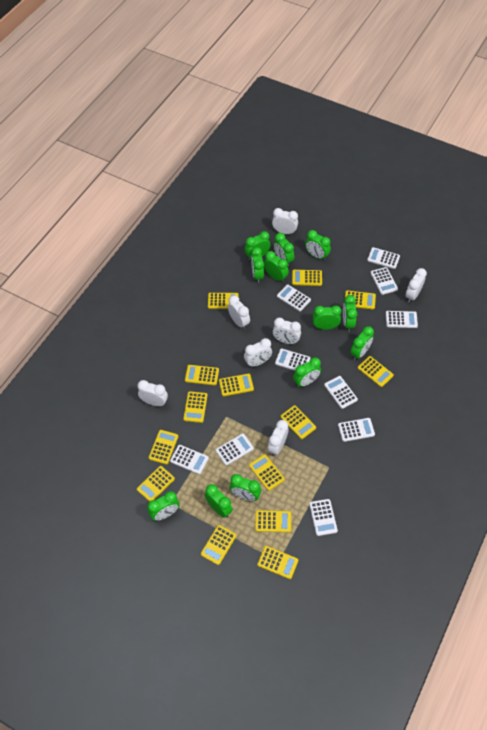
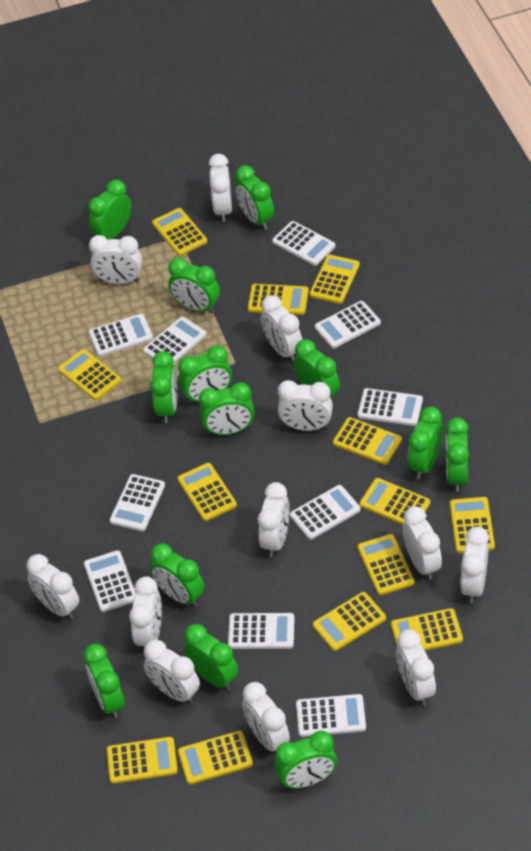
green clock: 12 -> 13
white clock: 7 -> 12
yellow calculator: 14 -> 13

